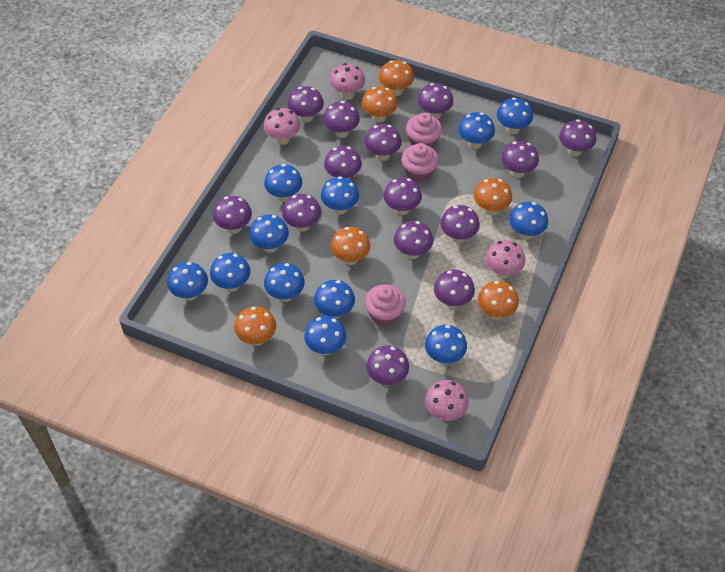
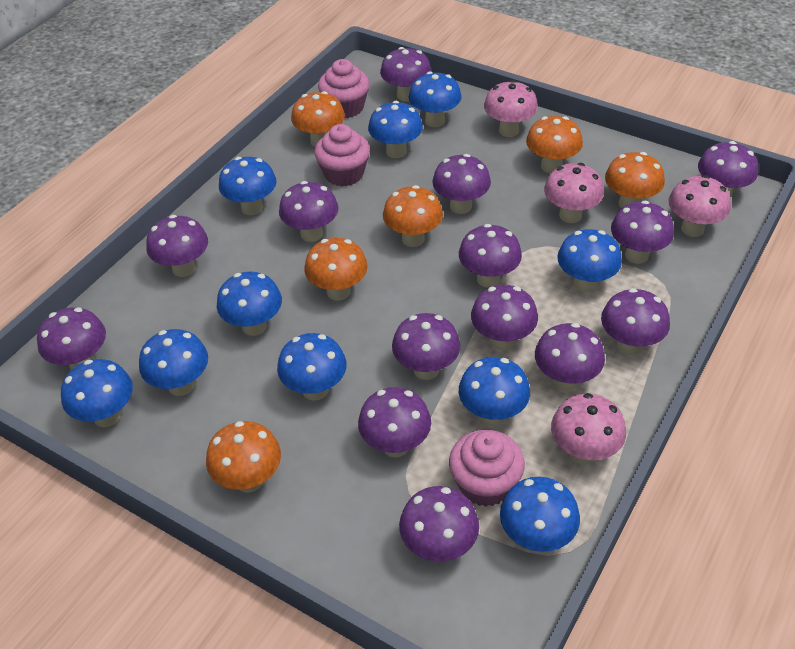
blue mushroom: 12 -> 10

